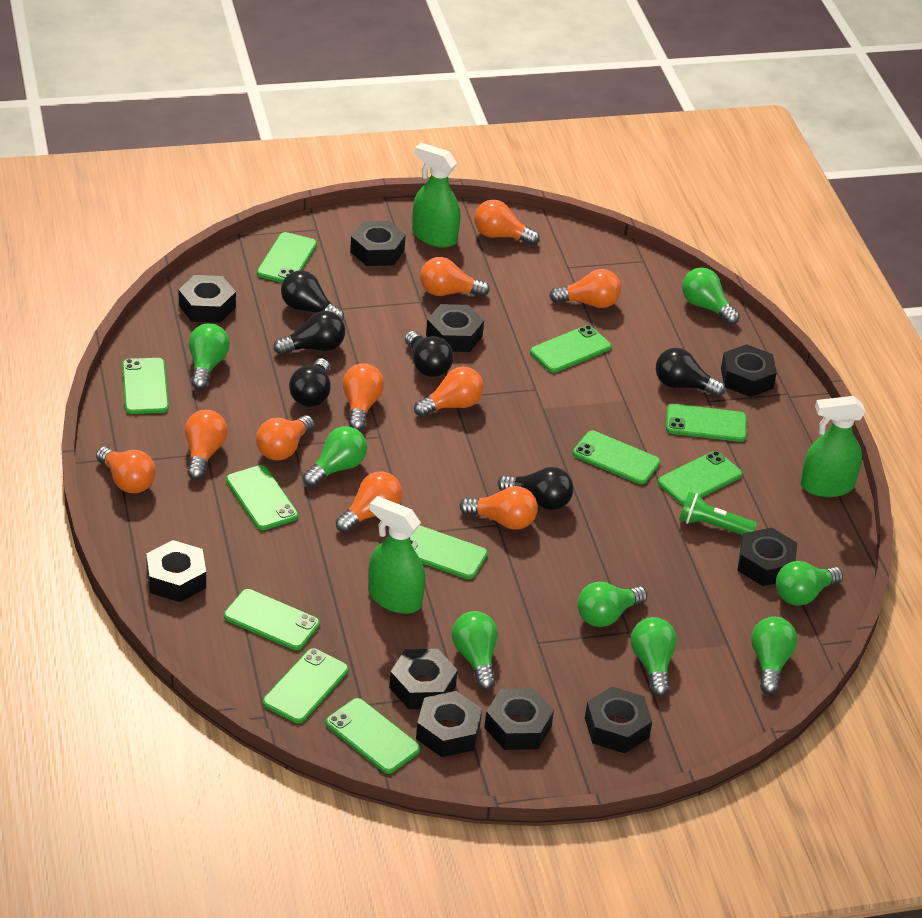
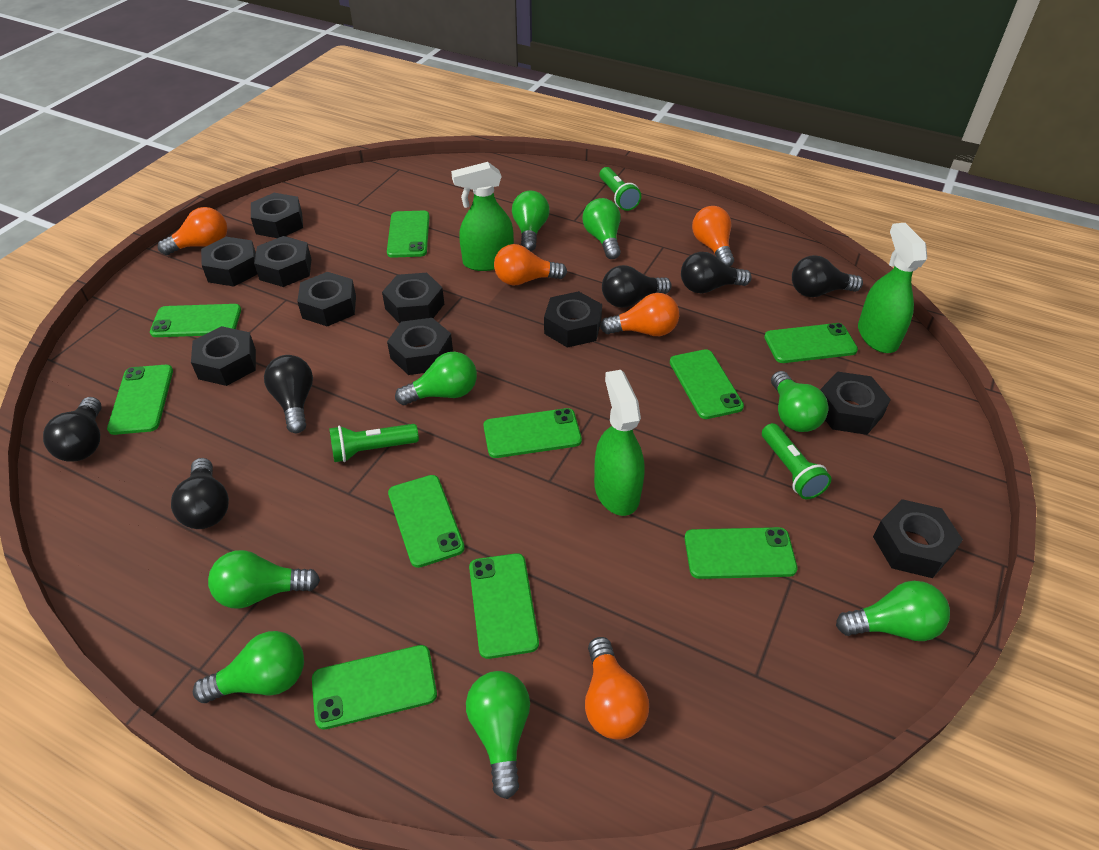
green flashlight: 1 -> 3
green phone: 11 -> 10
orange light bulb: 10 -> 5

